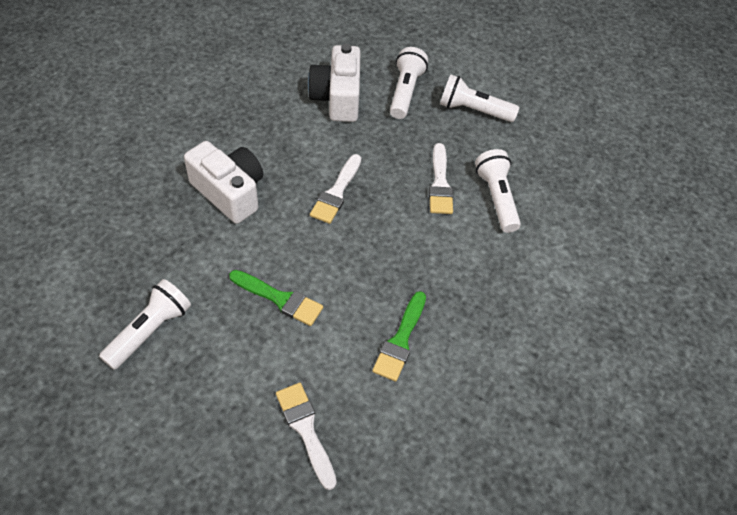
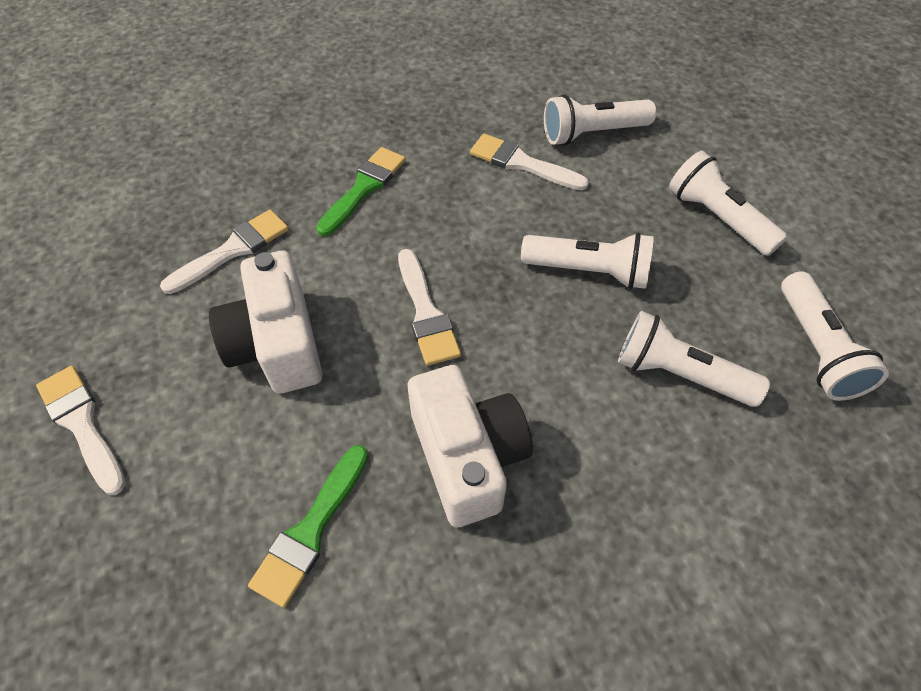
white brush: 3 -> 4
white flashlight: 4 -> 5

